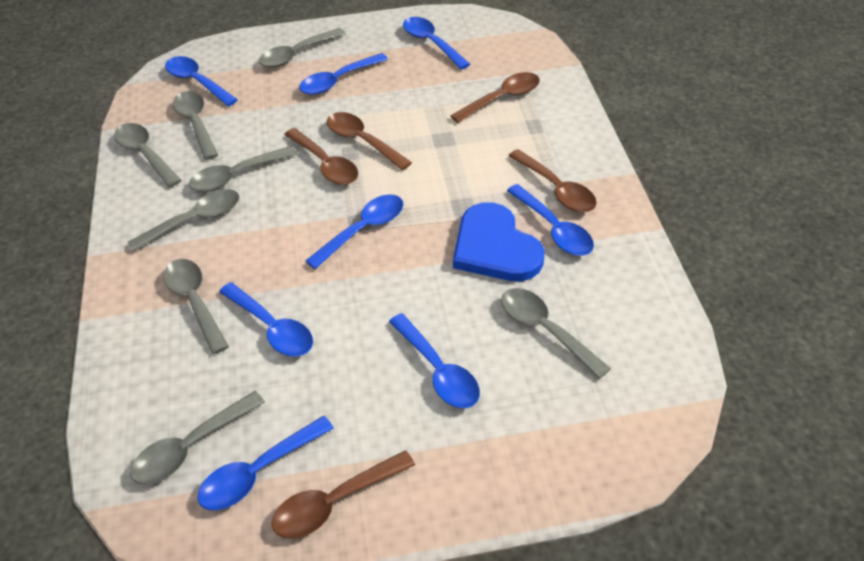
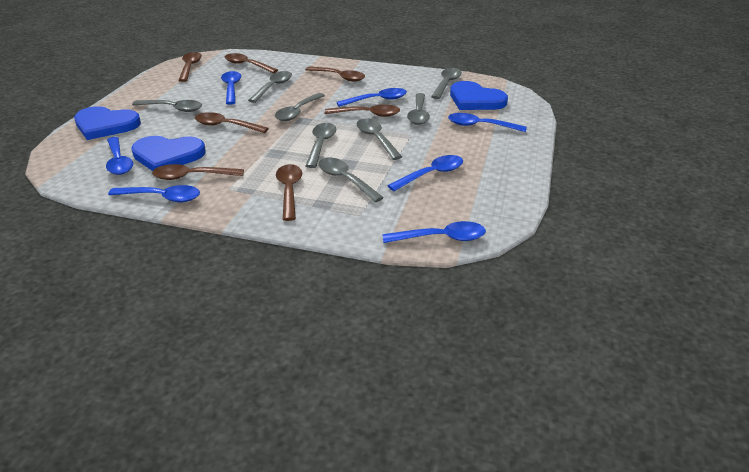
blue heart: 1 -> 3
blue spoon: 8 -> 7
brown spoon: 5 -> 7

